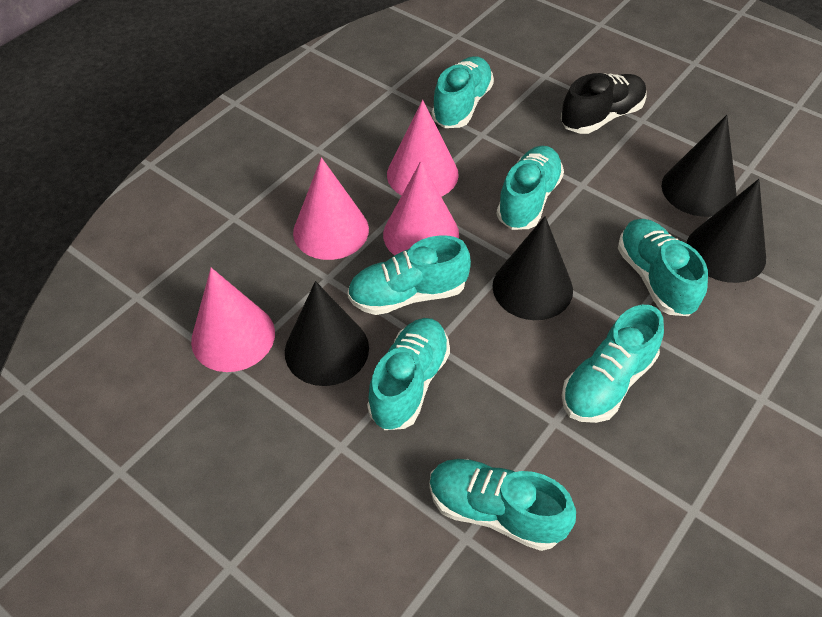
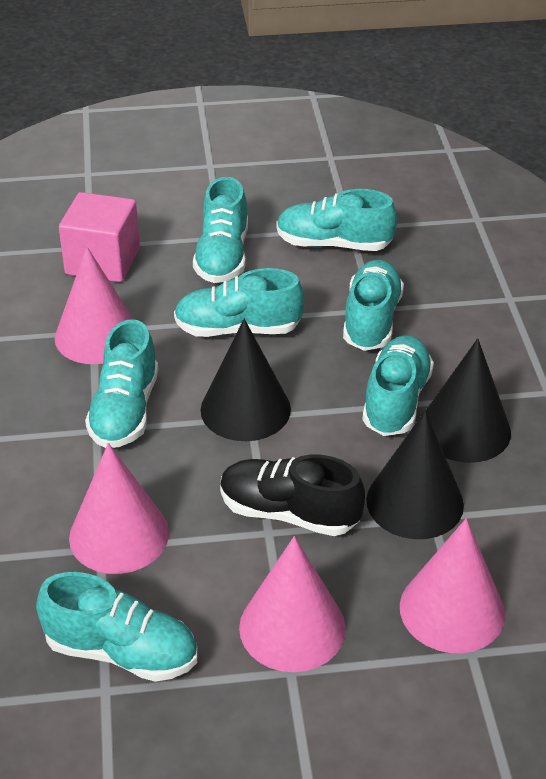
black cone: 4 -> 3
pink cube: 0 -> 1

